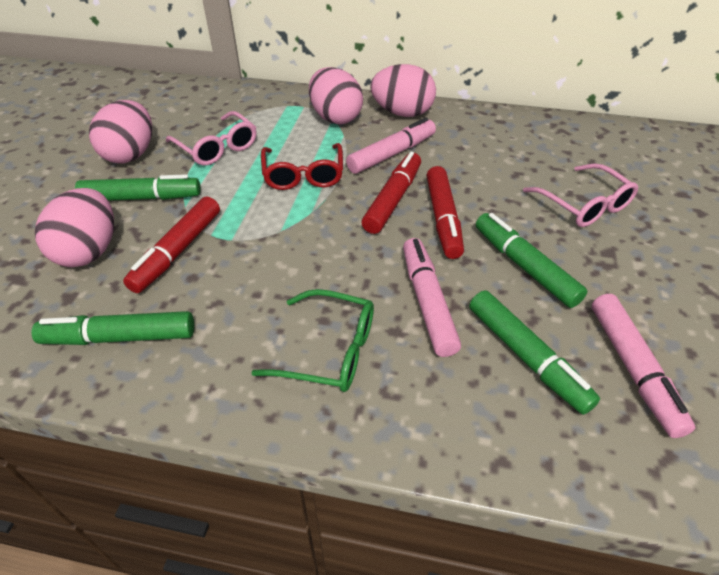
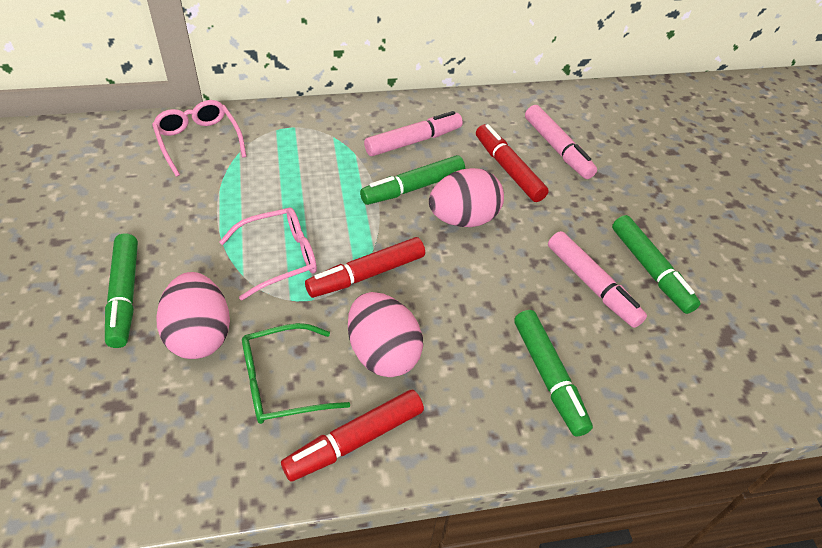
pink egg: 4 -> 3
red glasses: 1 -> 0

